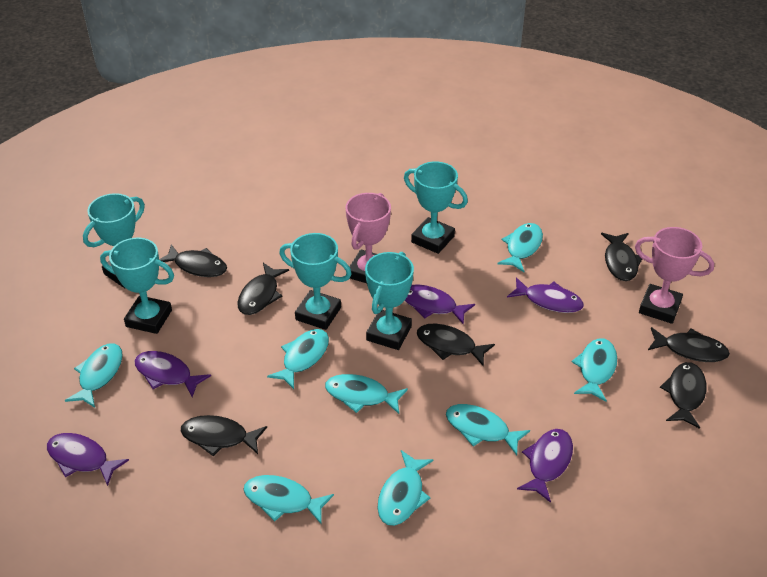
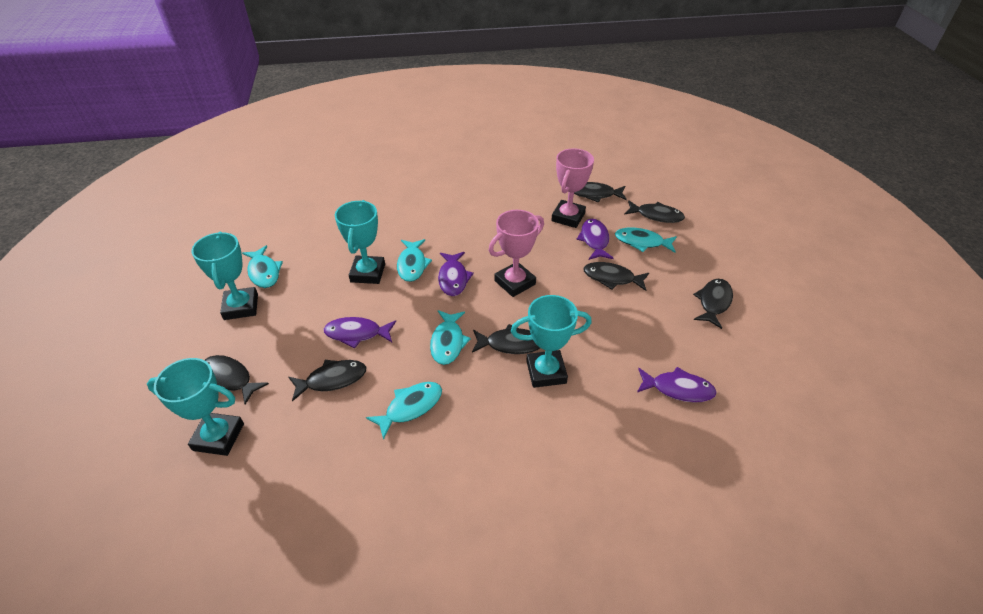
purple fish: 5 -> 4
turquoise fish: 8 -> 5
turquoise trophy: 5 -> 4

